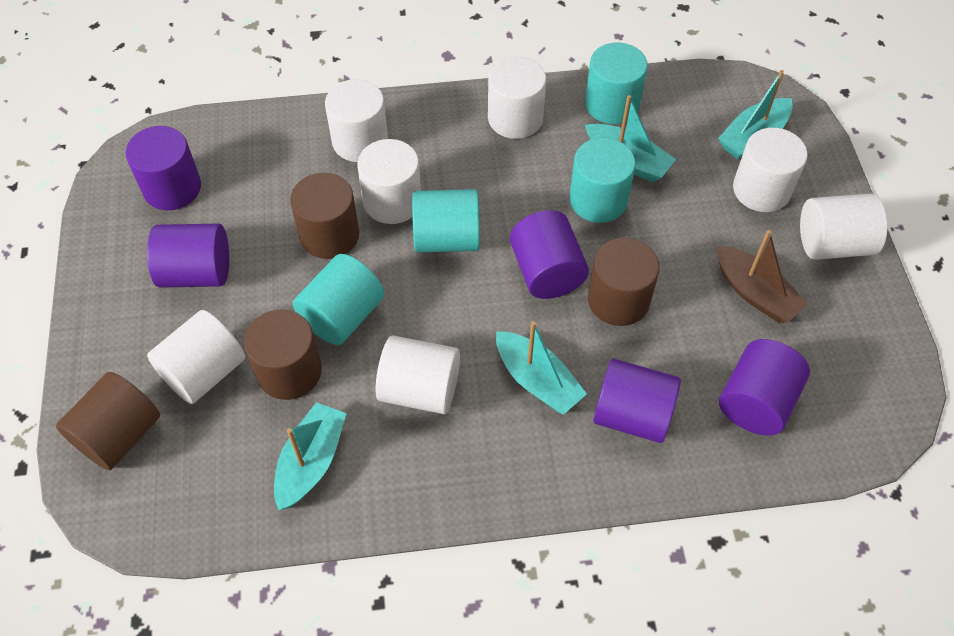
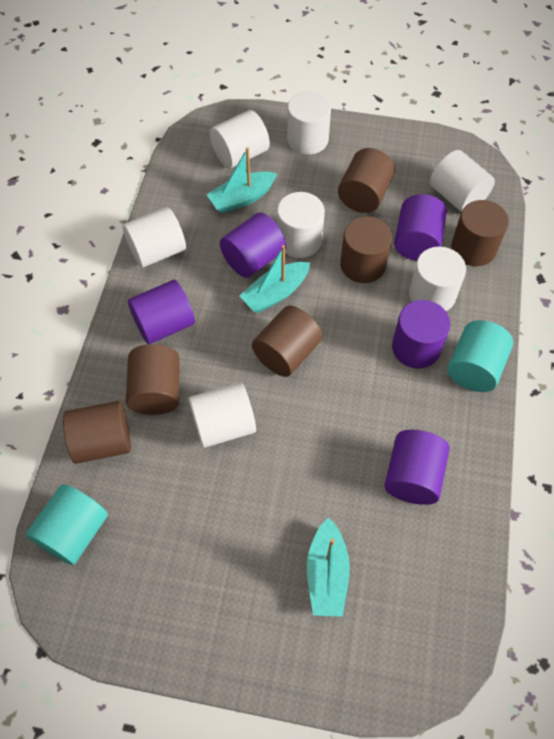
brown boat: 1 -> 0
brown cylinder: 4 -> 6
turquoise boat: 4 -> 3
turquoise cylinder: 4 -> 2

